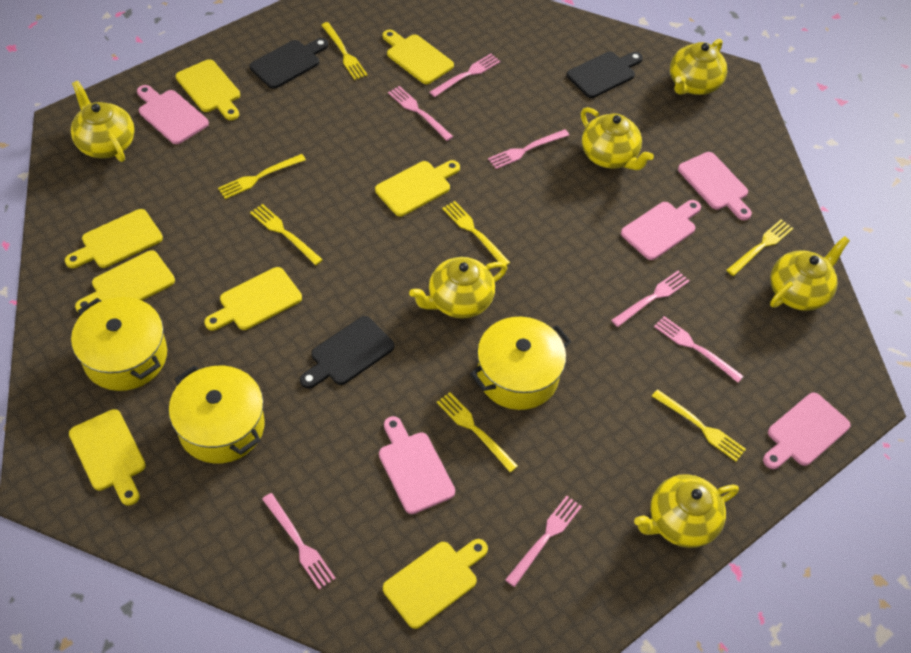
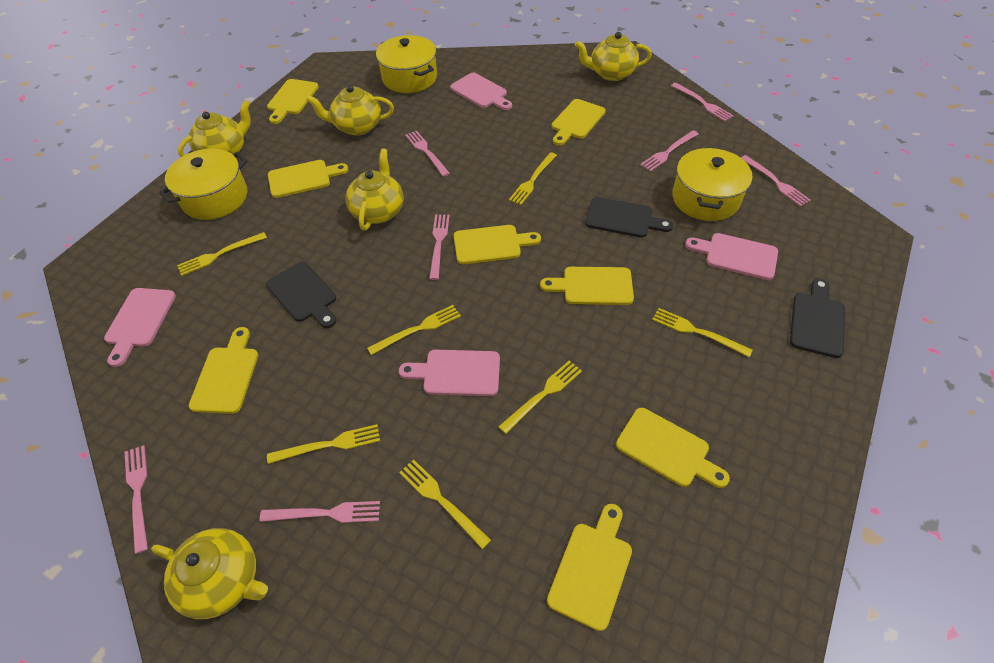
pink cutting board: 5 -> 4
yellow teapot: 6 -> 5

